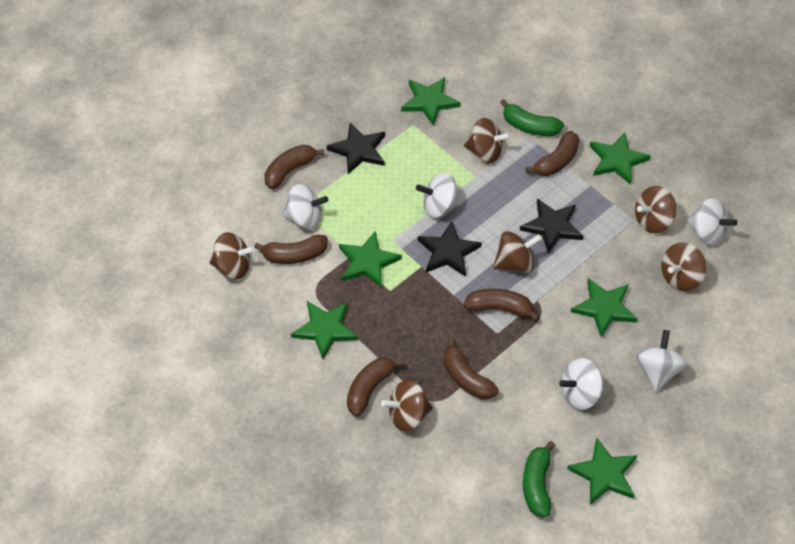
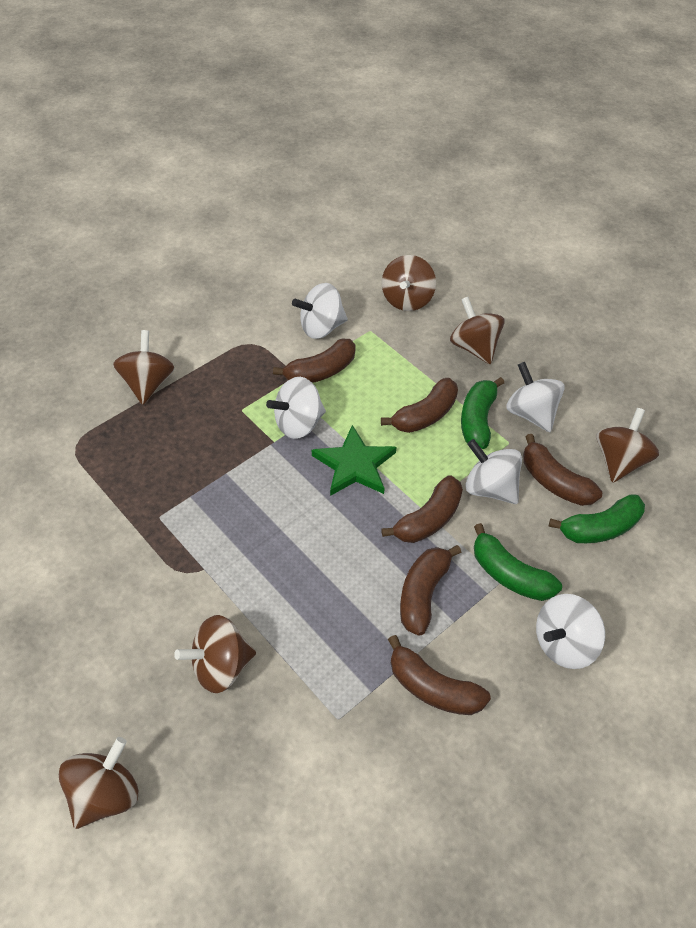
black star: 3 -> 0
green banana: 2 -> 3
green star: 6 -> 1

